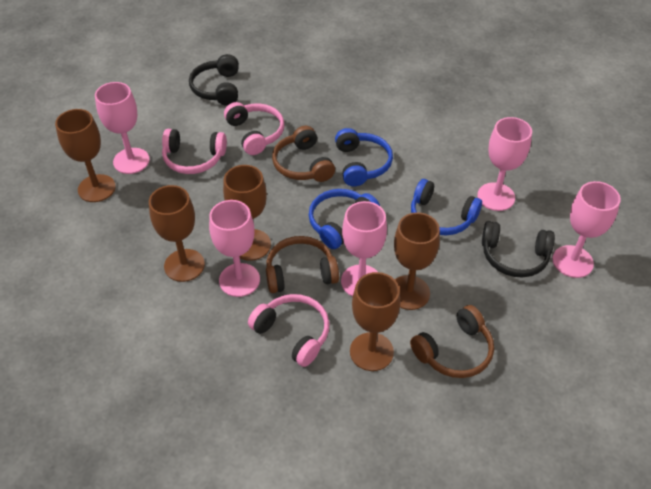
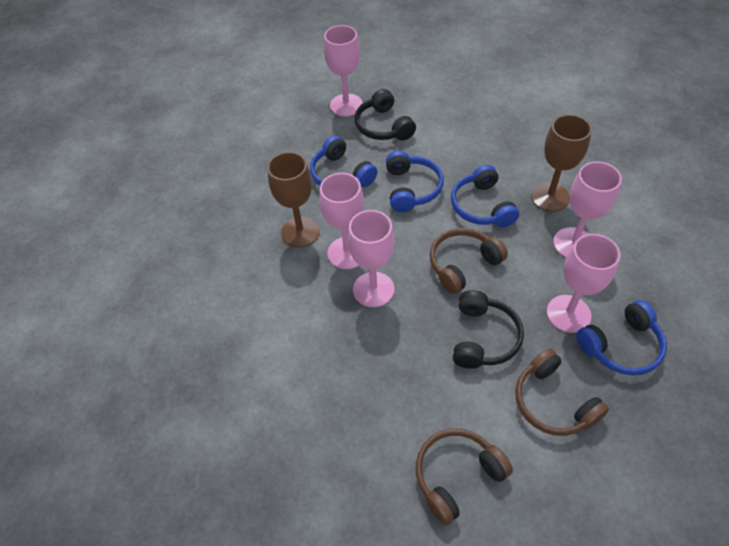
blue headphones: 3 -> 4
brown goblet: 5 -> 2
pink headphones: 3 -> 0

